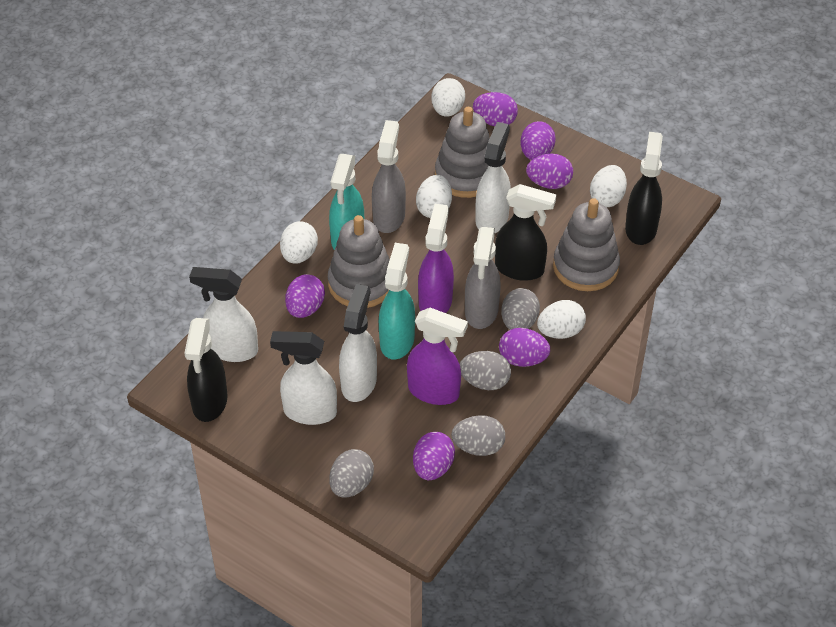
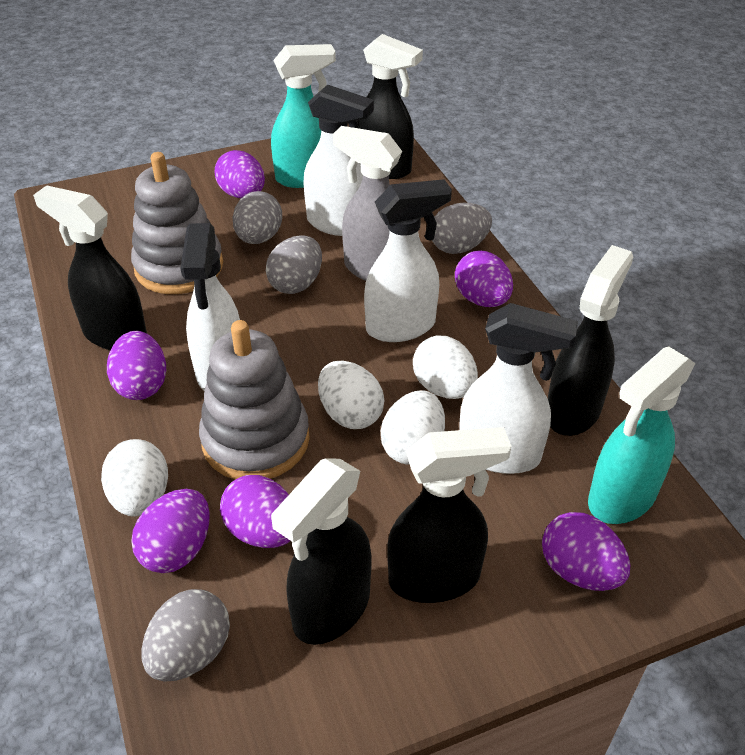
black spray bottle: 3 -> 5
grey spray bottle: 2 -> 1
grey stacking toy: 3 -> 2
purple spray bottle: 2 -> 0
white egg: 5 -> 4

